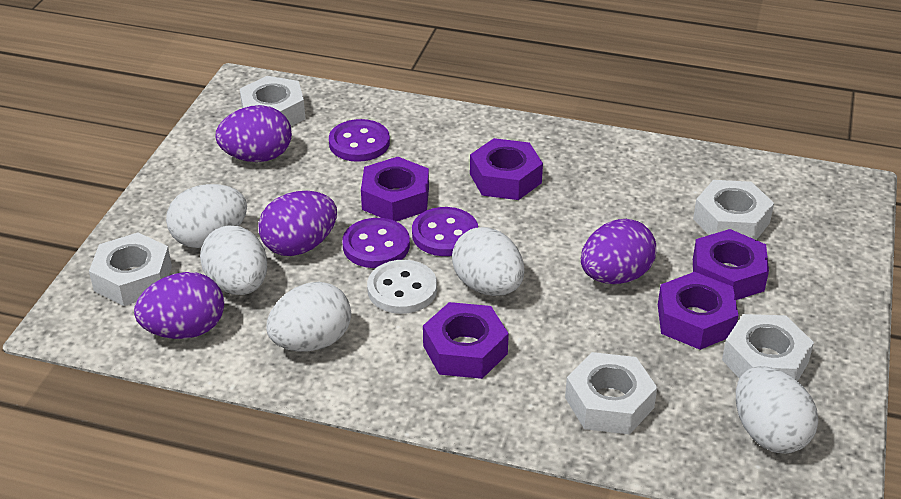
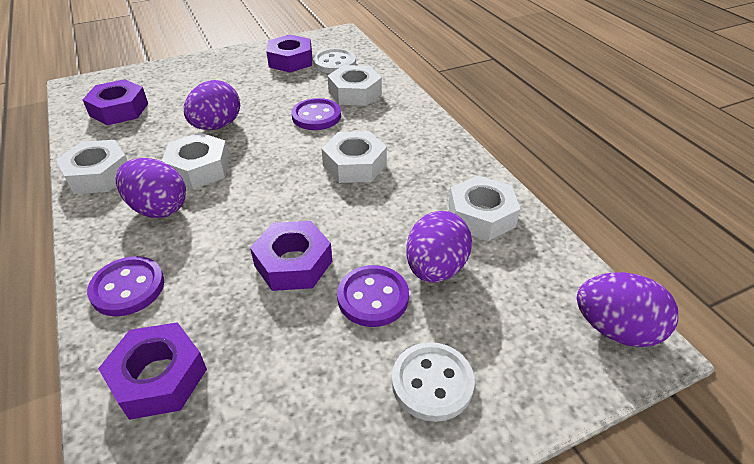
purple nut: 5 -> 4
white button: 1 -> 2
white egg: 5 -> 0

